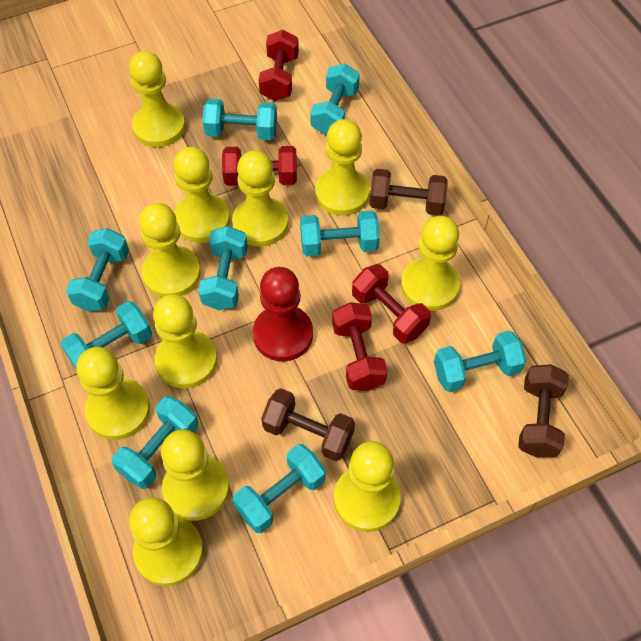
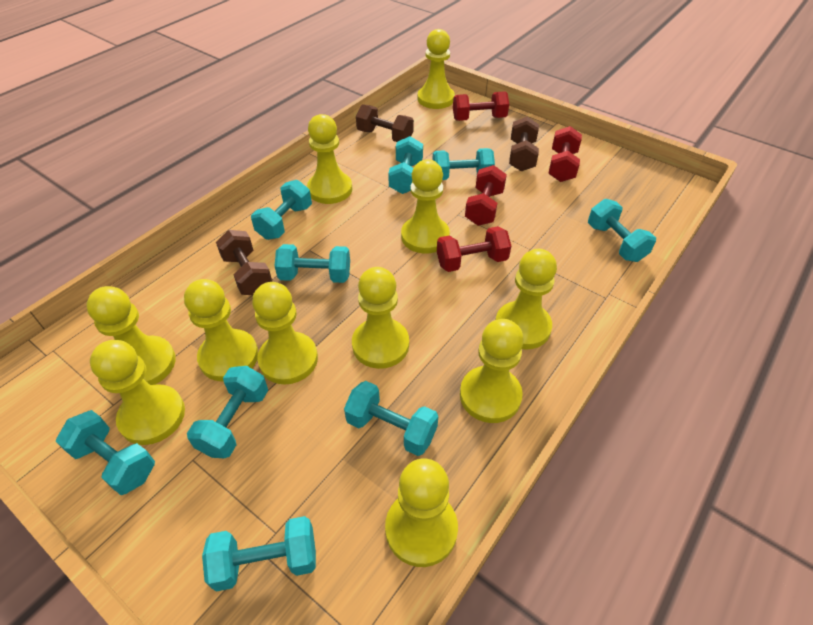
red pawn: 1 -> 0

